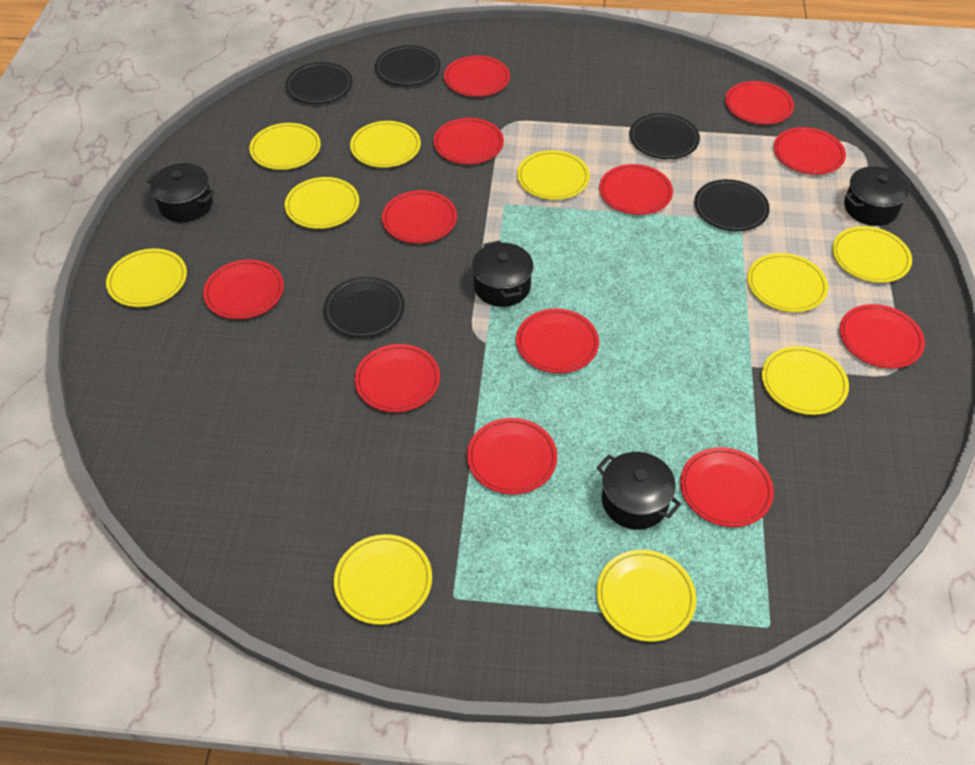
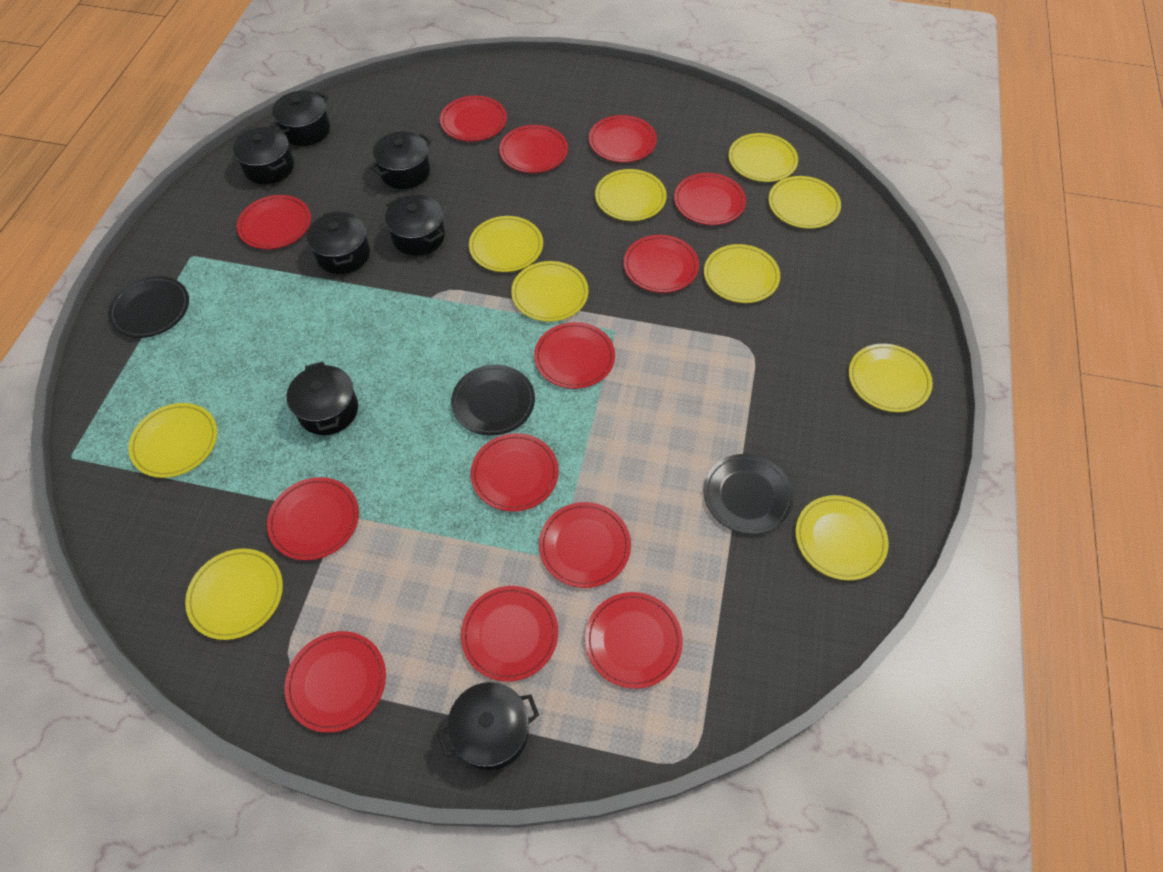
black plate: 5 -> 3
black pot: 4 -> 7
red plate: 12 -> 13

